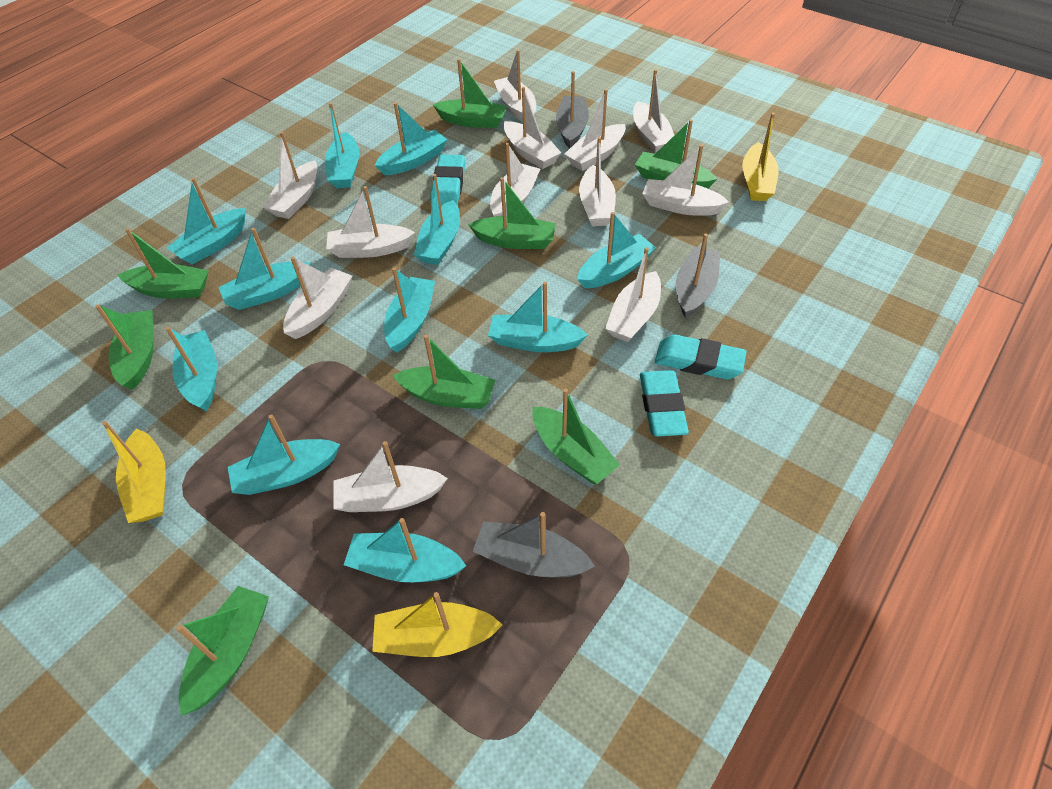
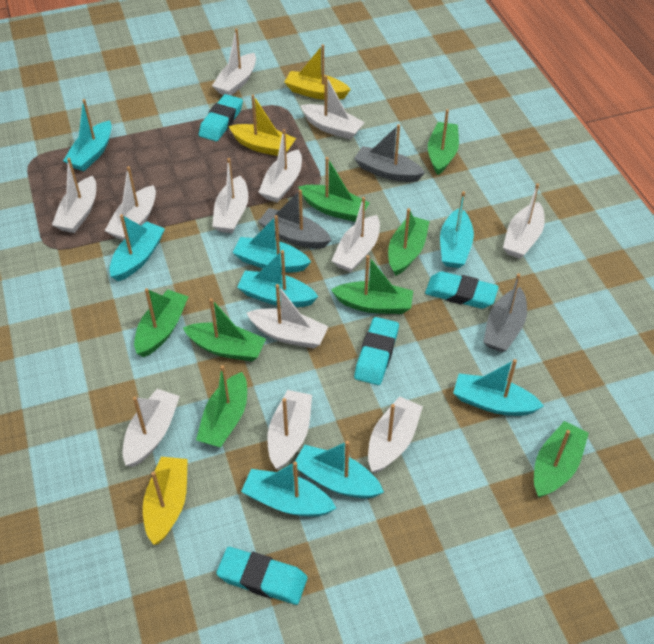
turquoise boat: 11 -> 8
turquoise eraser: 3 -> 4

